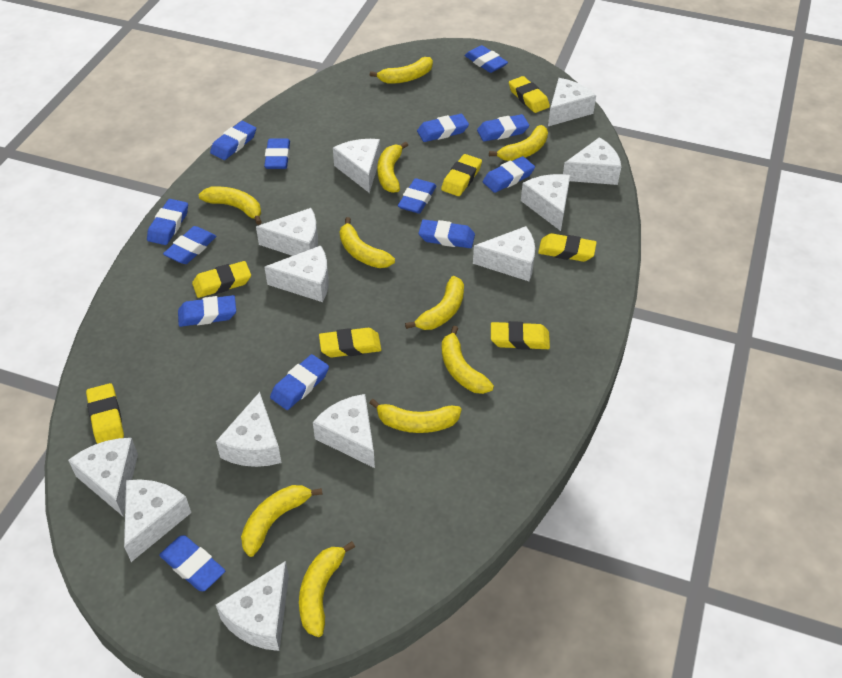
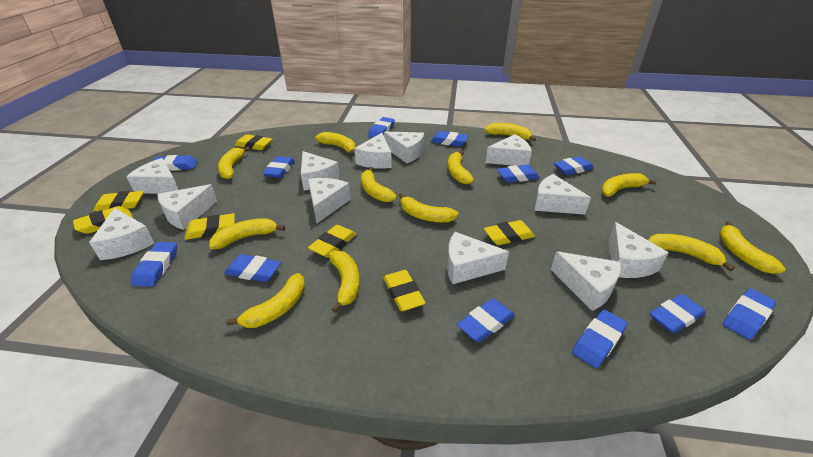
blue eraser: 13 -> 12
yellow banana: 10 -> 12

